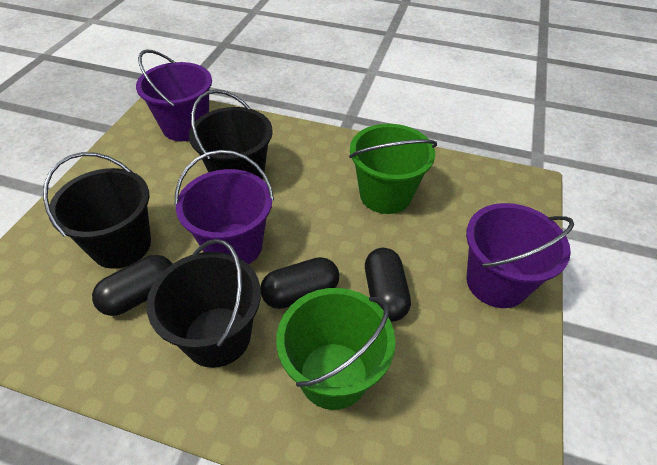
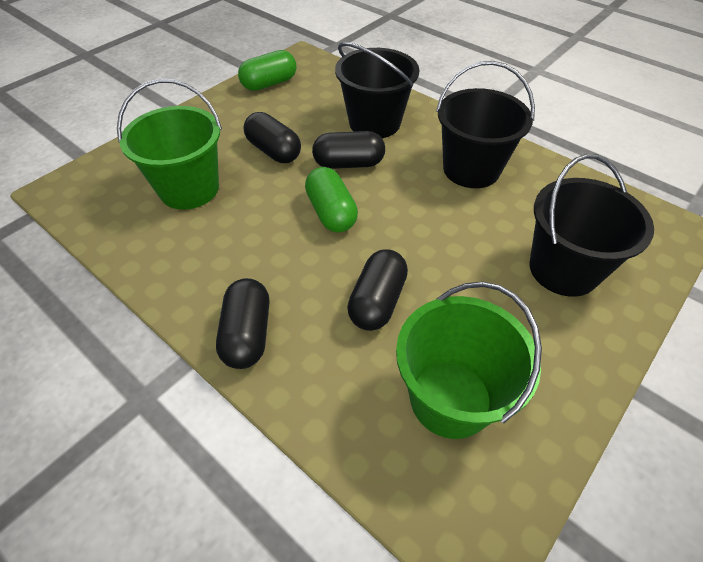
black capsule: 3 -> 4
green capsule: 0 -> 2
purple bucket: 3 -> 0

